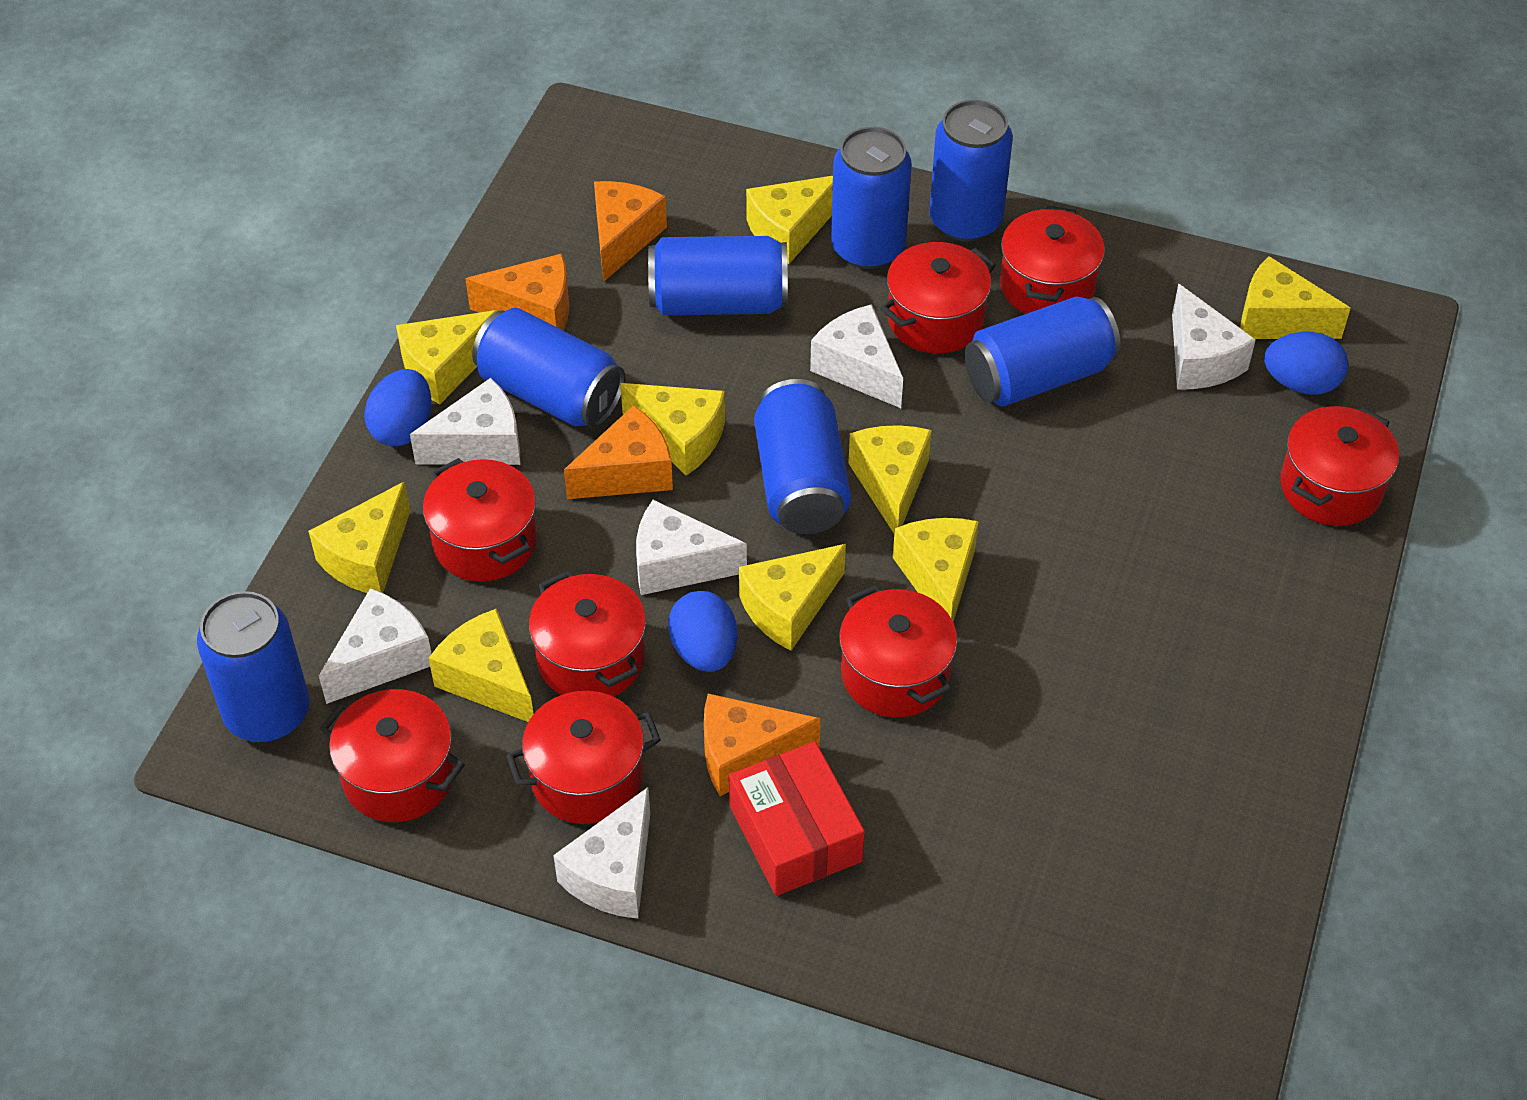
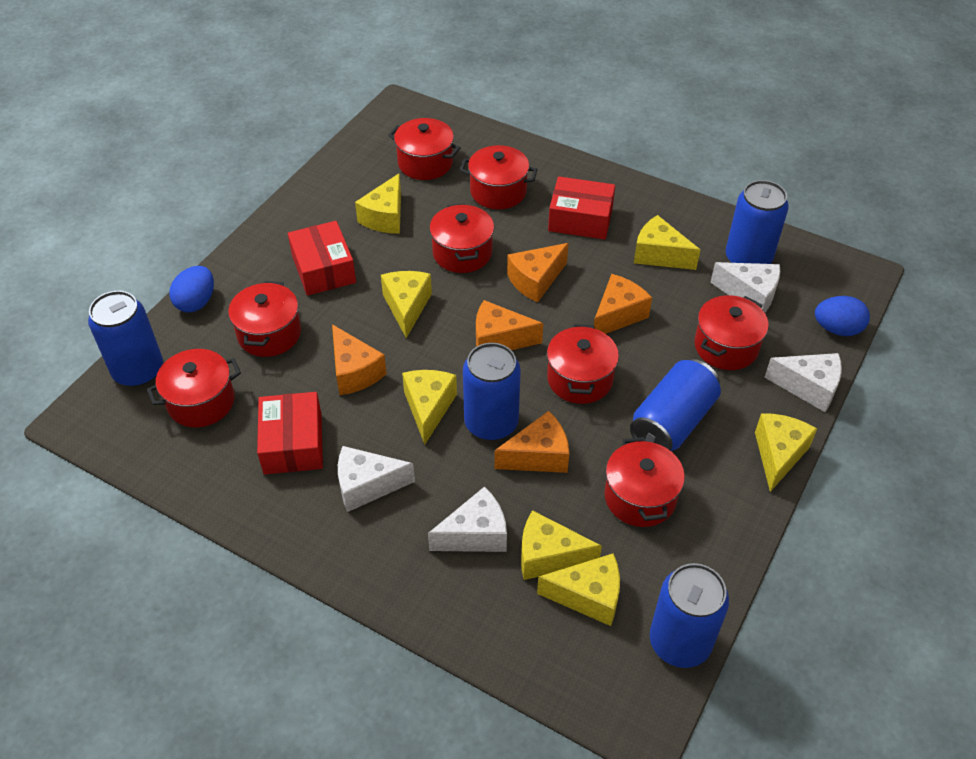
blue can: 7 -> 5
blue egg: 3 -> 2
orange cheese: 4 -> 5
red box: 1 -> 3
white cheese: 6 -> 4
yellow cheese: 9 -> 7

